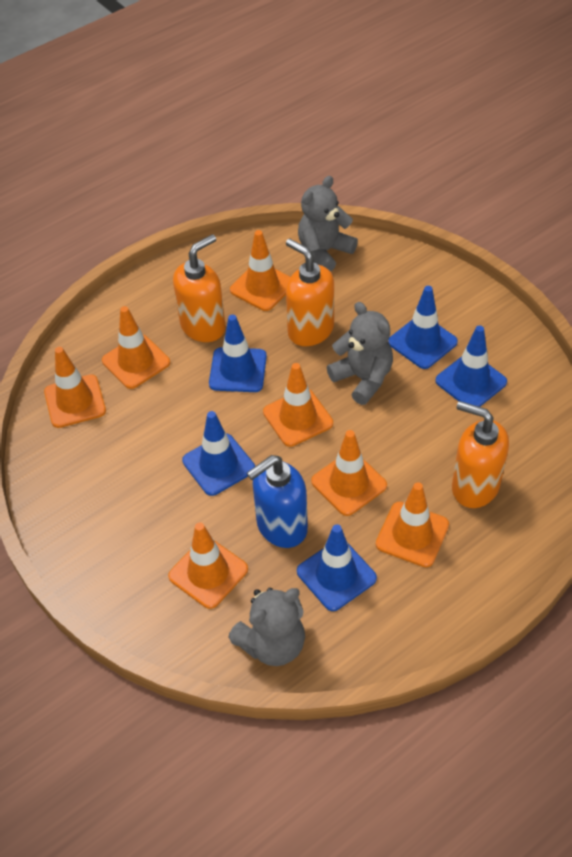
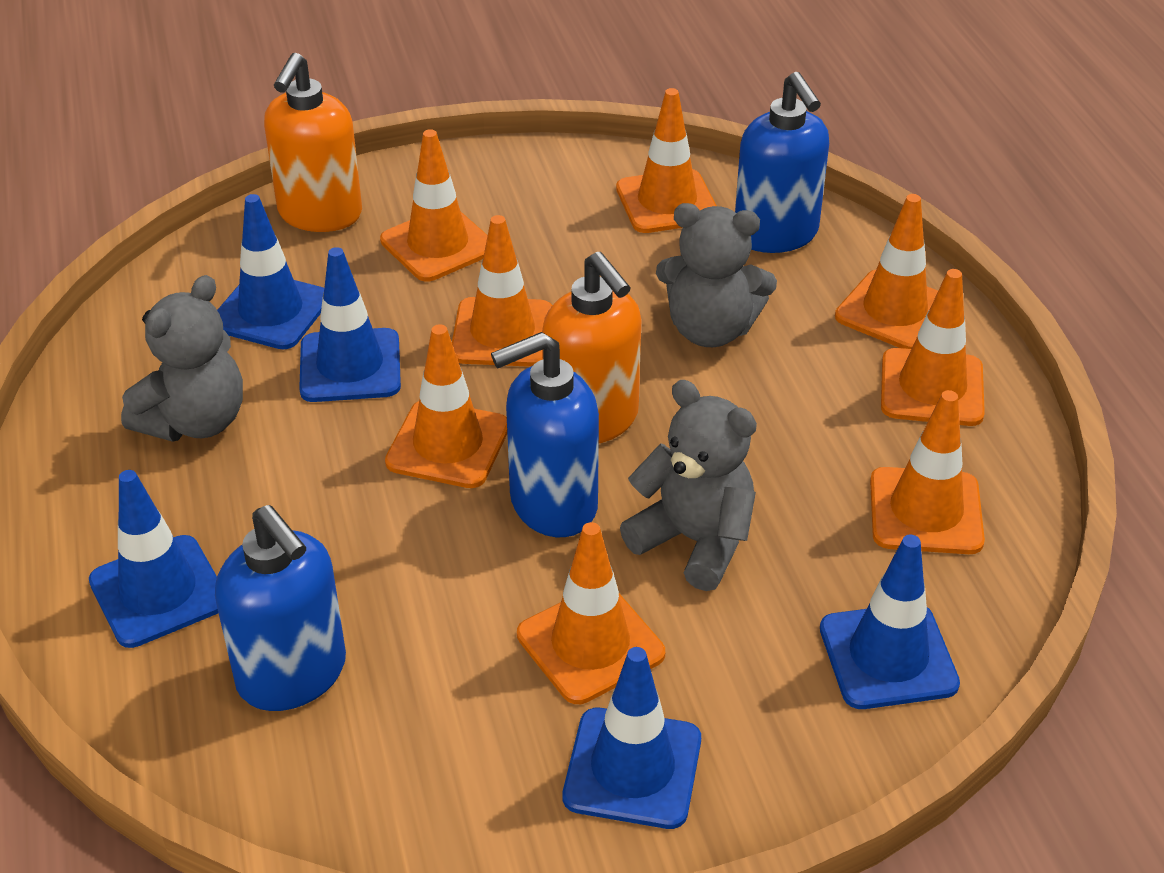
blue soap dispenser: 1 -> 3
orange soap dispenser: 3 -> 2
orange traffic cone: 7 -> 8

